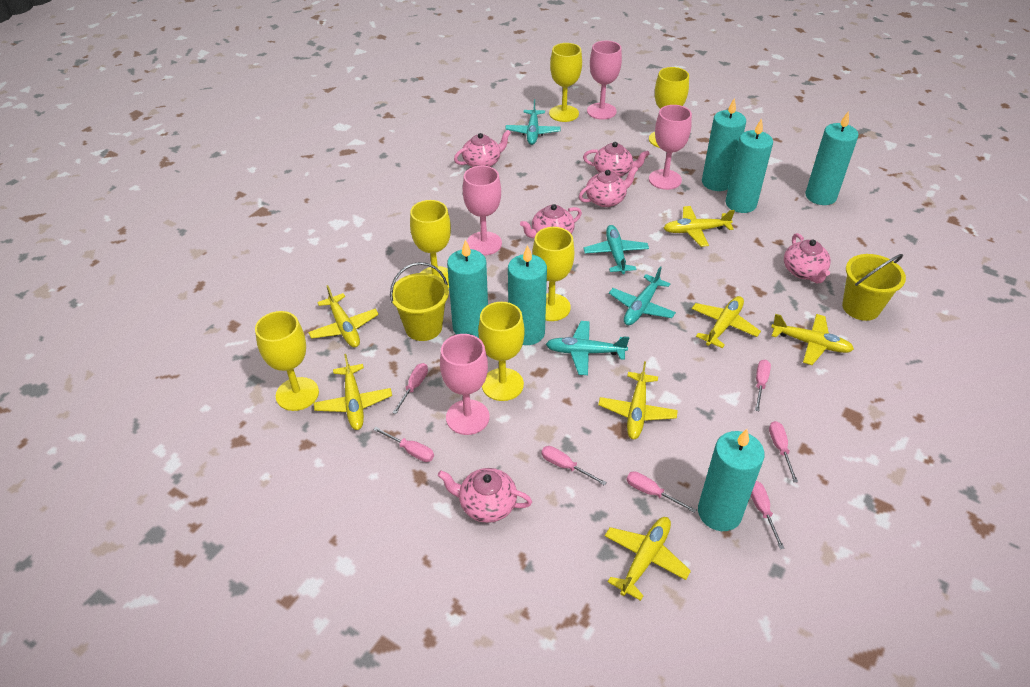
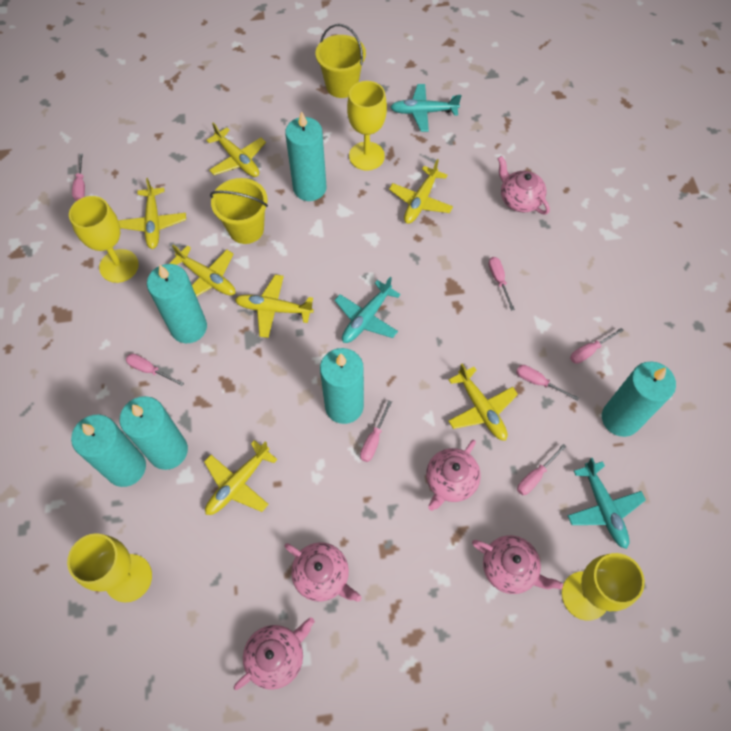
pink goblet: 4 -> 0
pink teapot: 6 -> 5
turquoise plane: 4 -> 3
yellow goblet: 6 -> 4

